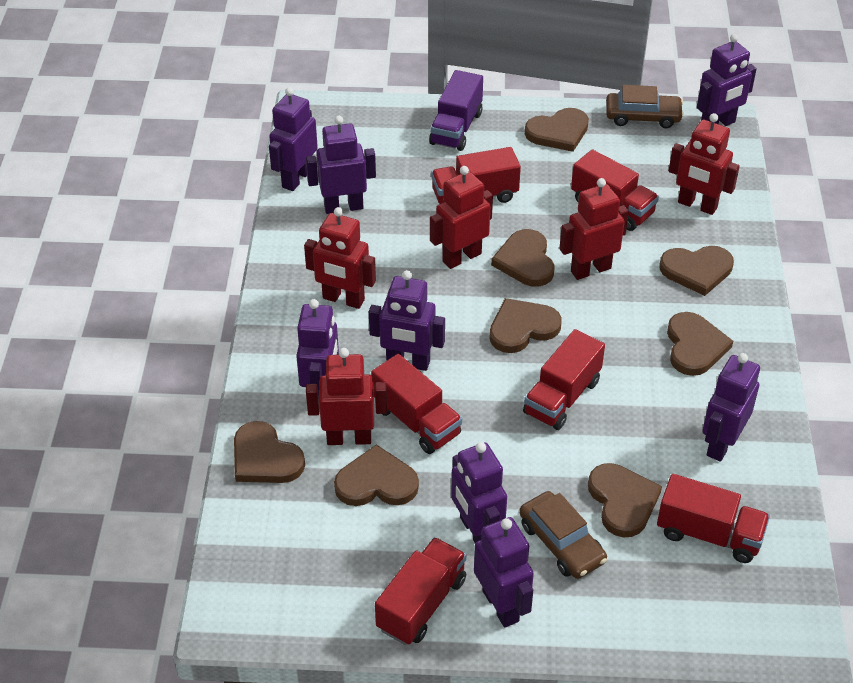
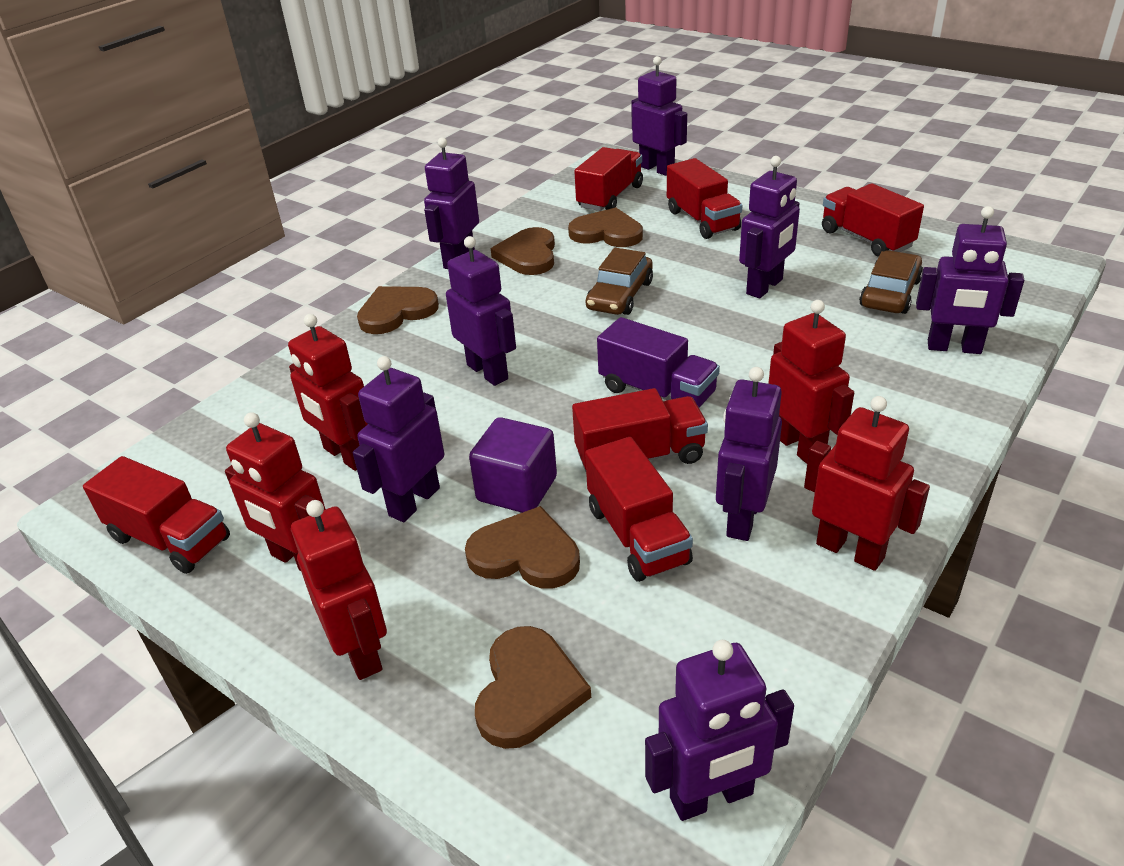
brown heart: 8 -> 5
purple cube: 0 -> 1

